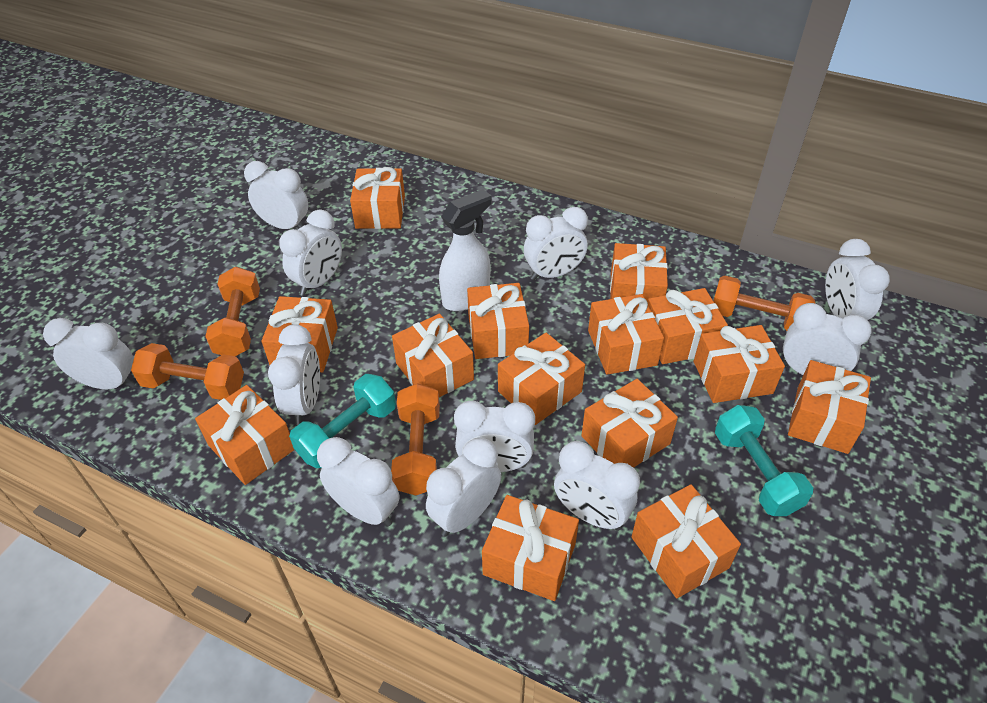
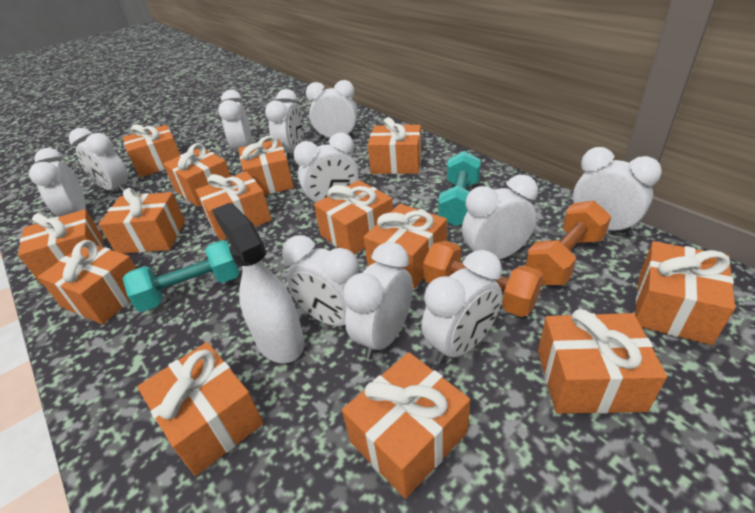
orange dumbbell: 4 -> 2

